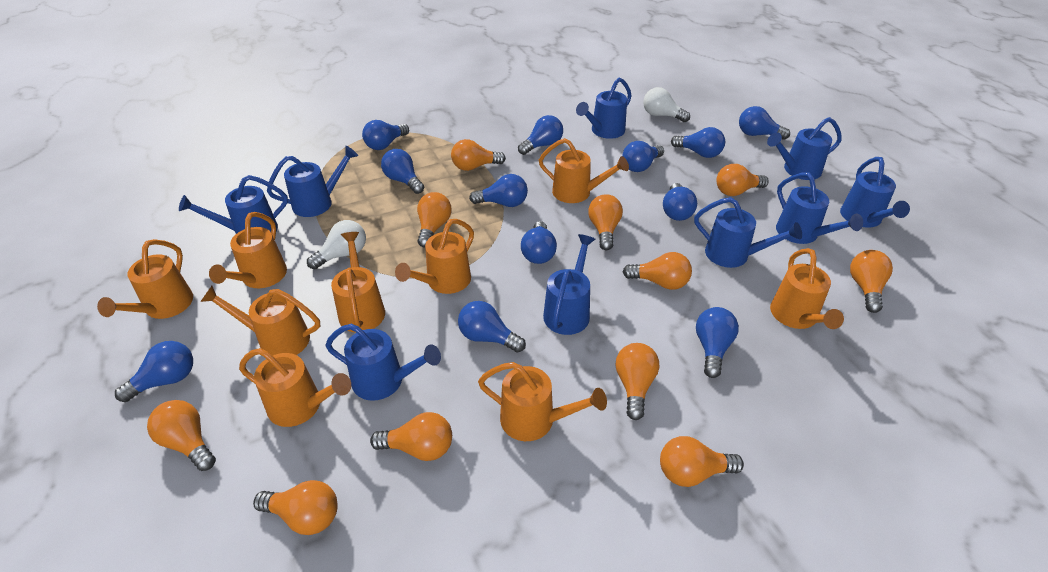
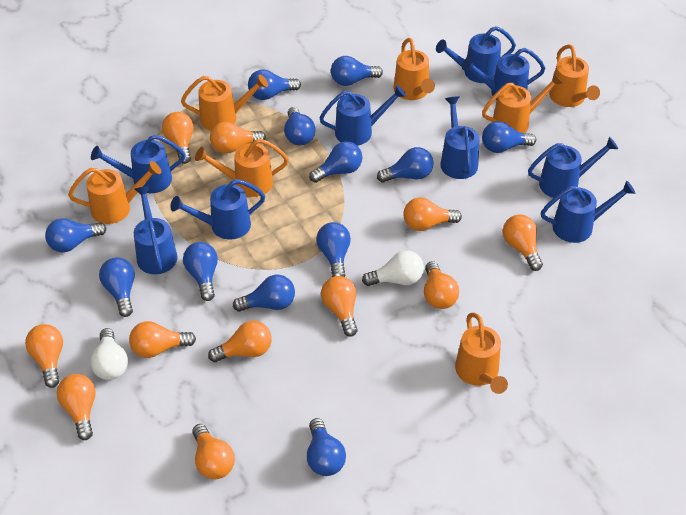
orange watering can: 9 -> 7

